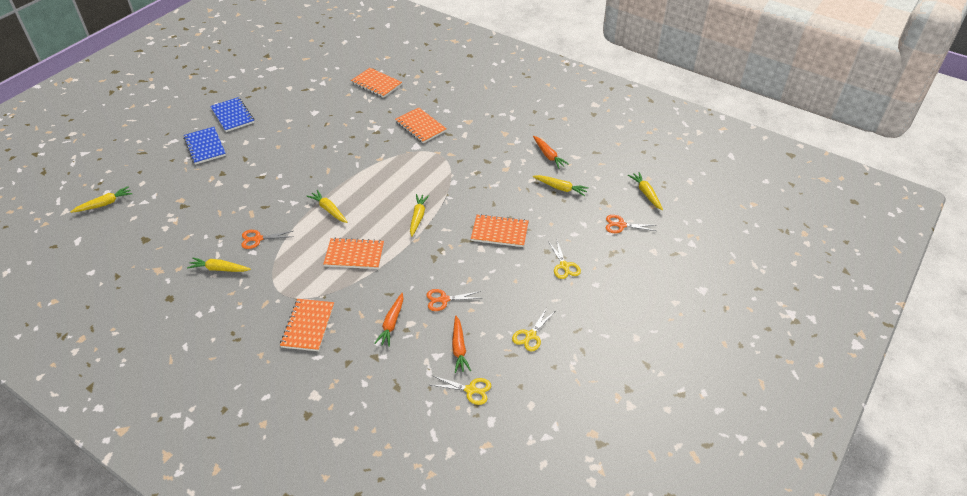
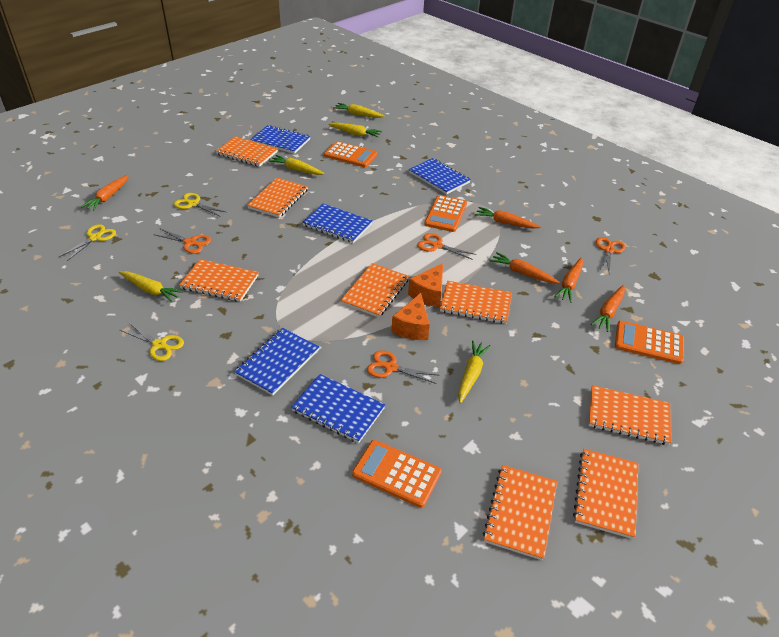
blue notebook: 2 -> 5
orange calculator: 0 -> 4
orange carrot: 3 -> 5
orange cheese: 0 -> 2
orange notebook: 5 -> 8
orange scissors: 3 -> 4
yellow carrot: 6 -> 5

